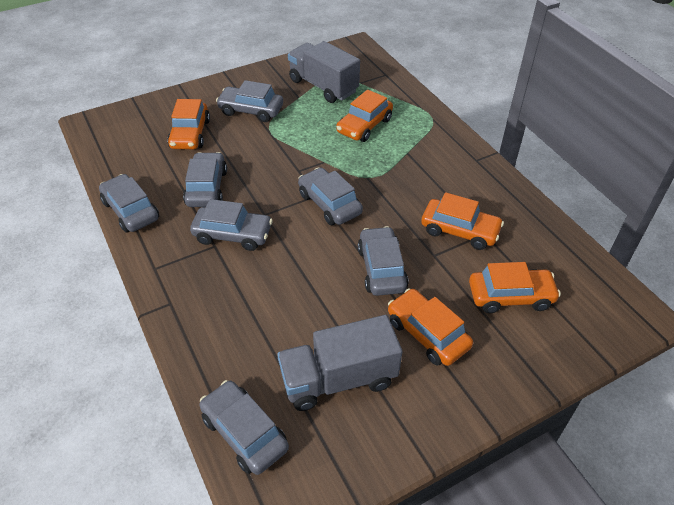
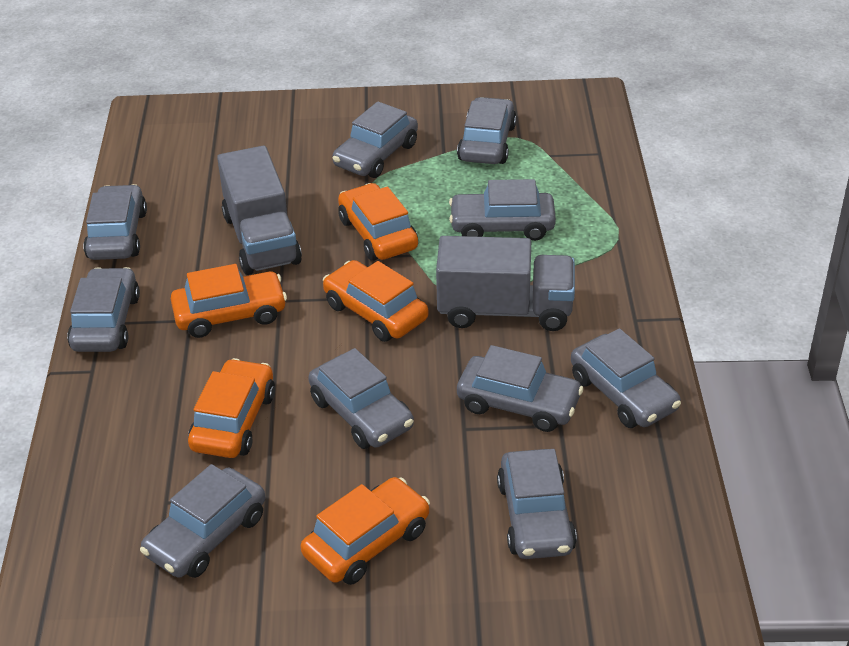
grey car: 7 -> 10

